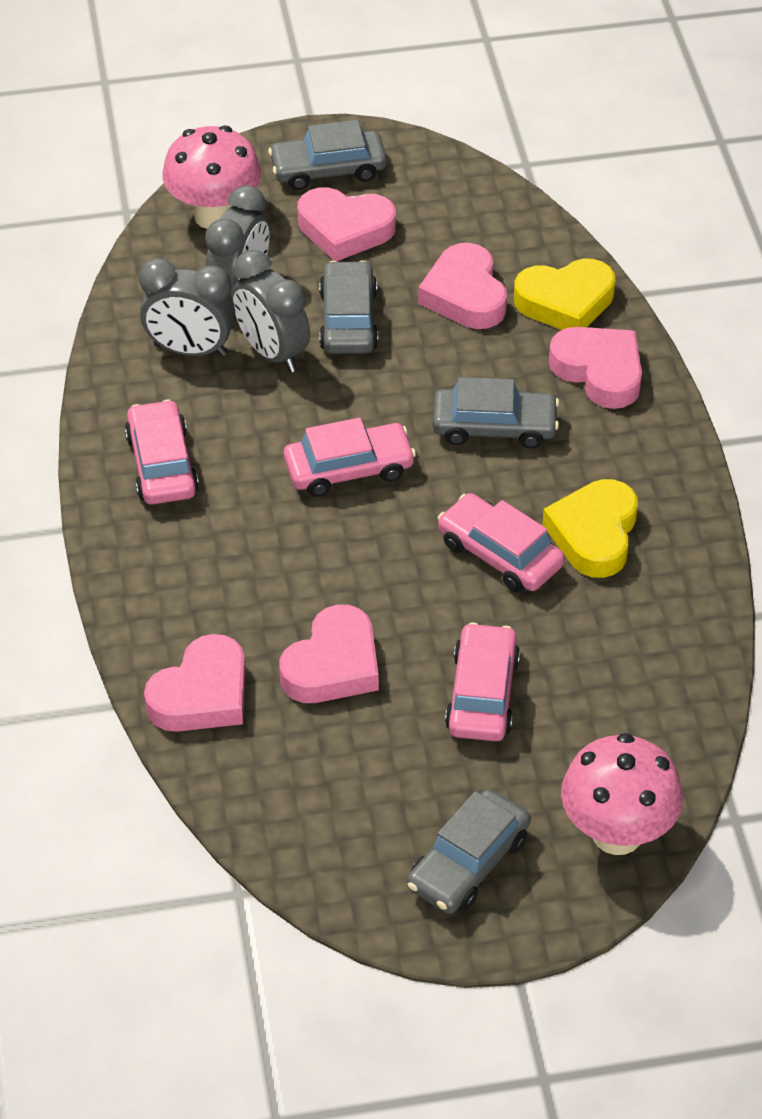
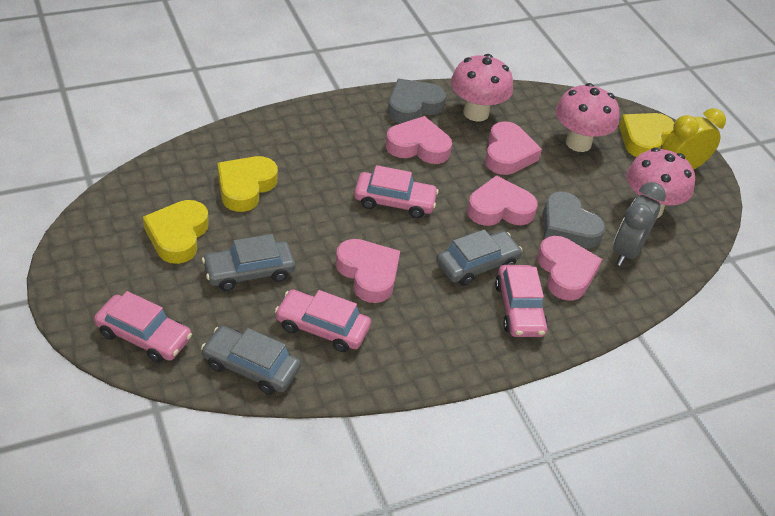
grey car: 4 -> 3
grey clock: 3 -> 1
grey heart: 0 -> 2
pink mushroom: 2 -> 3
yellow clock: 0 -> 1
yellow heart: 2 -> 3

